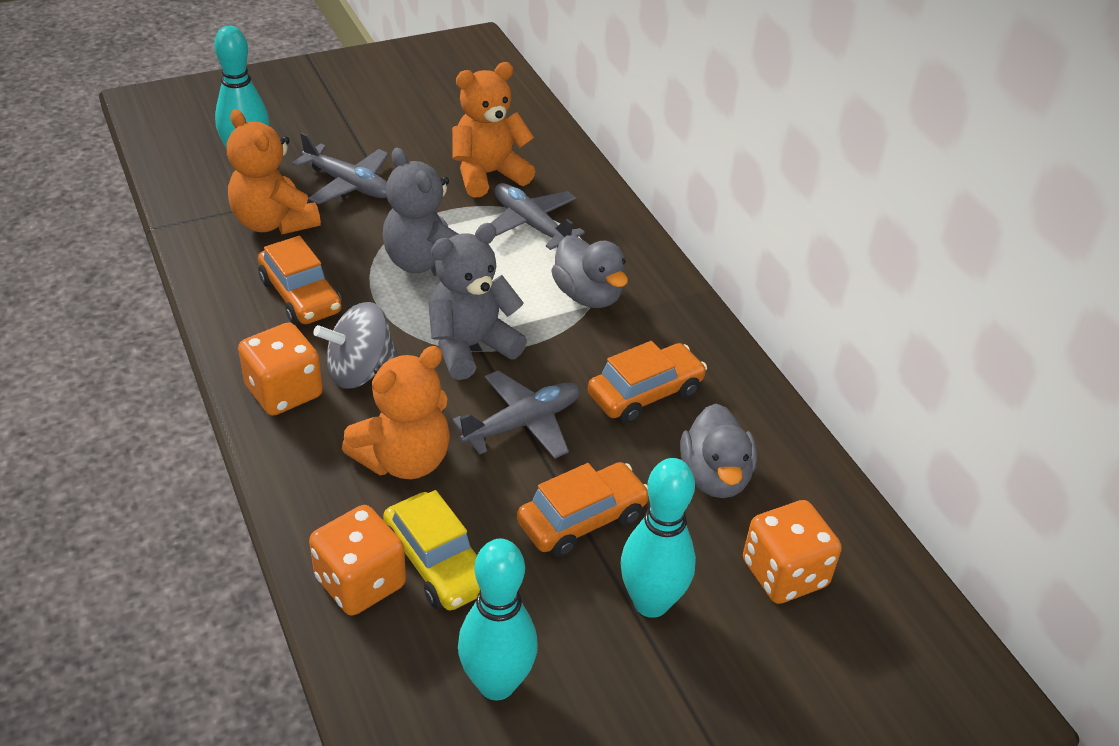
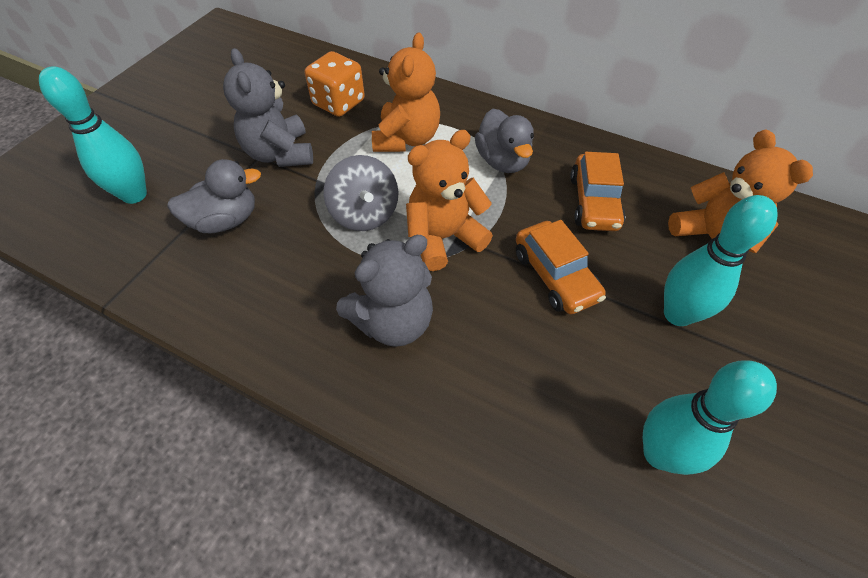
grey plane: 3 -> 0
orange car: 3 -> 2
orange dice: 3 -> 1
yellow car: 1 -> 0

